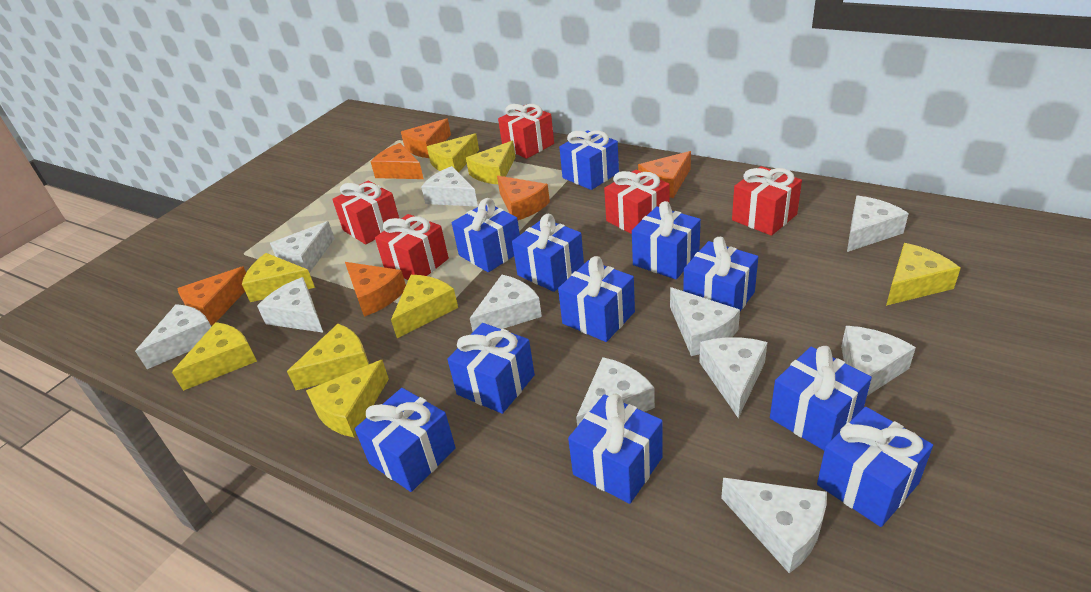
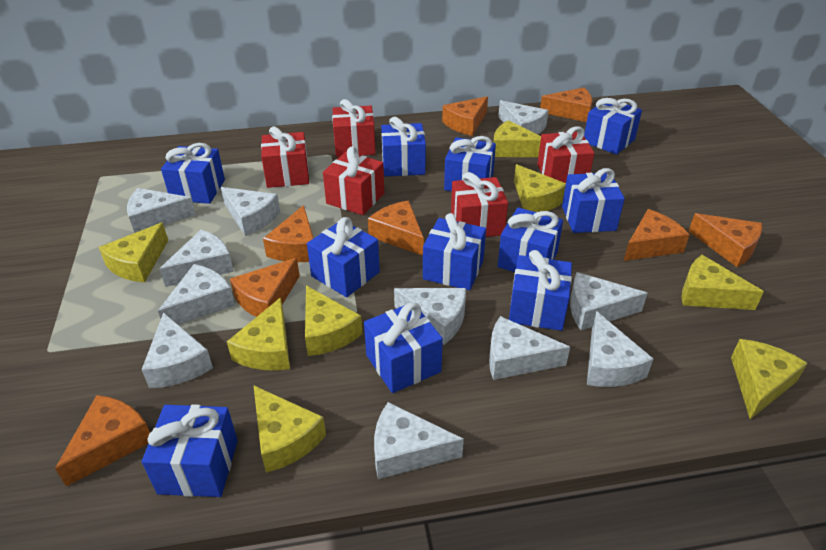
orange cheese: 6 -> 8

